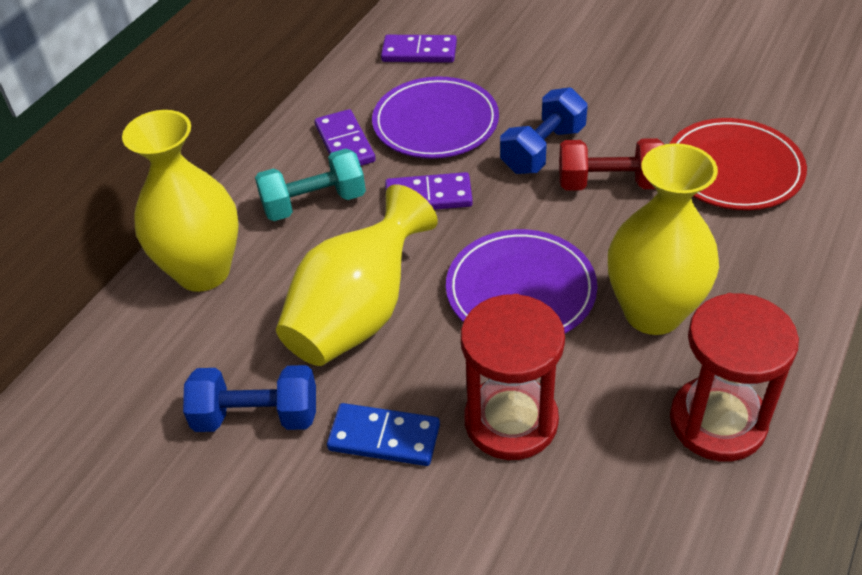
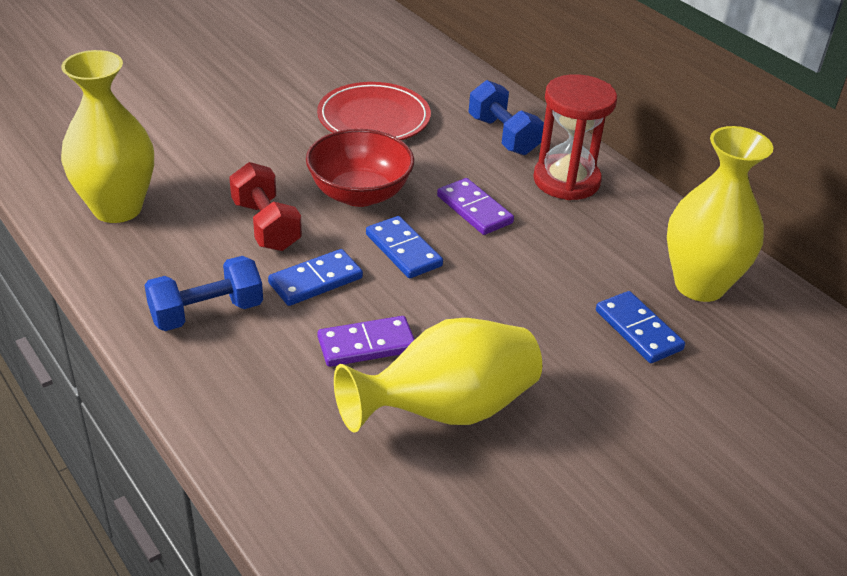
blue domino: 1 -> 3
purple domino: 3 -> 2
purple plate: 2 -> 0
red bowl: 0 -> 1
red hourglass: 2 -> 1
turquoise dumbbell: 1 -> 0

